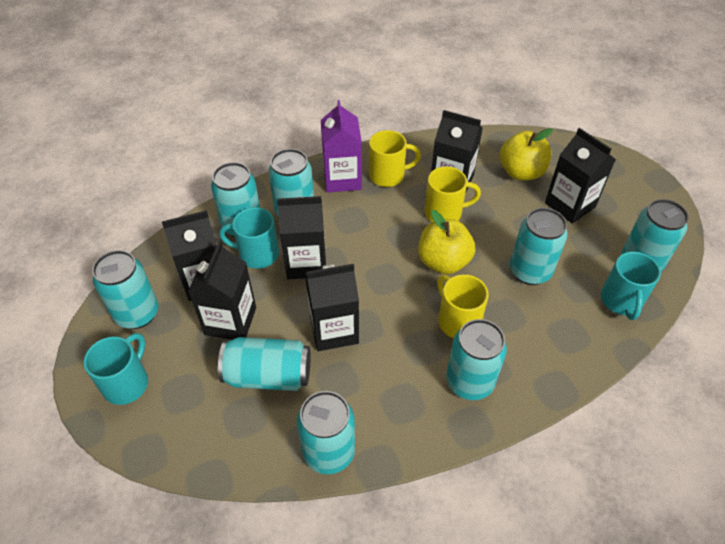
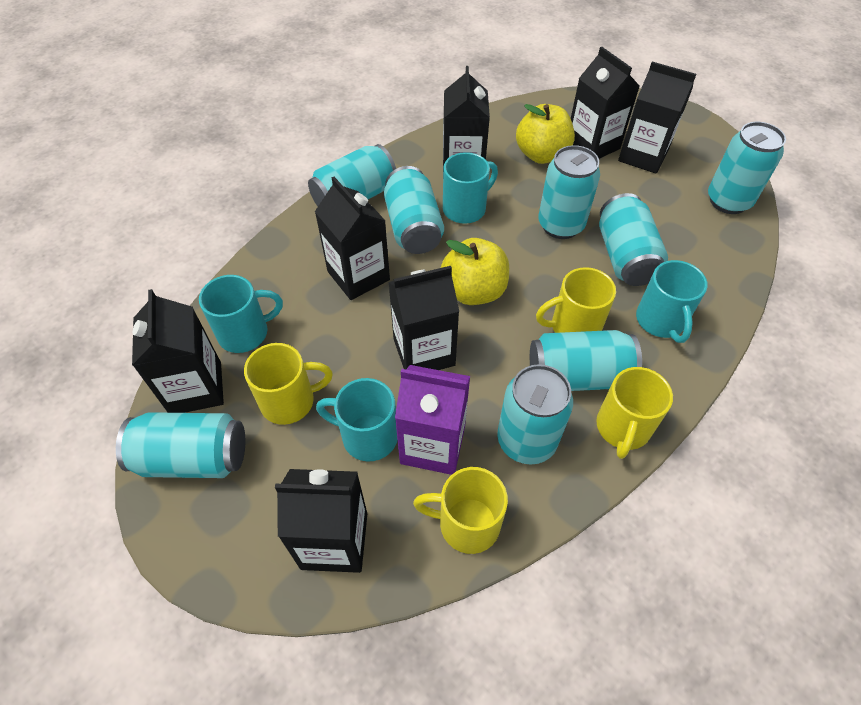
black carton: 6 -> 7
turquoise mug: 3 -> 4
yellow mug: 3 -> 4

